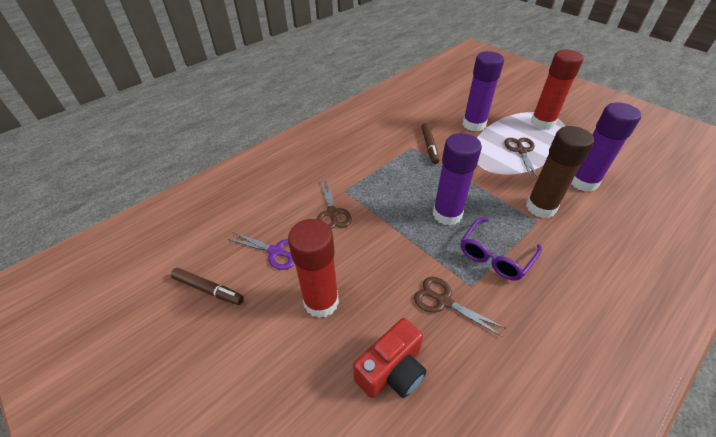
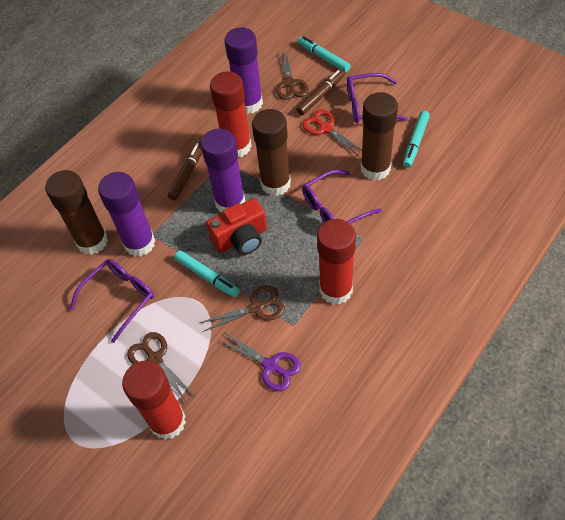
brown glue stick: 1 -> 3
purple glasses: 1 -> 3
red glue stick: 2 -> 3
red scissors: 0 -> 1
turquoise marker: 0 -> 3

